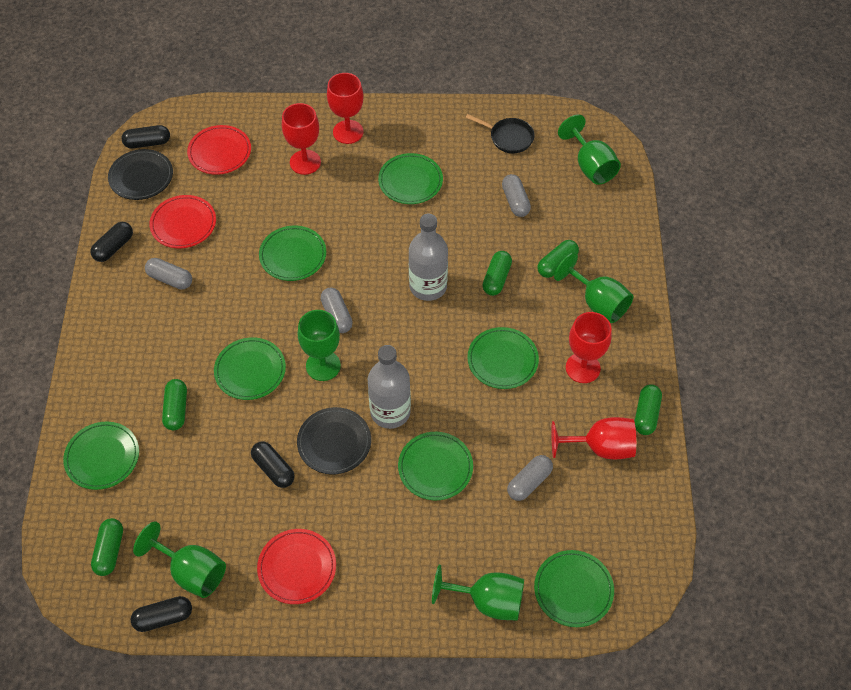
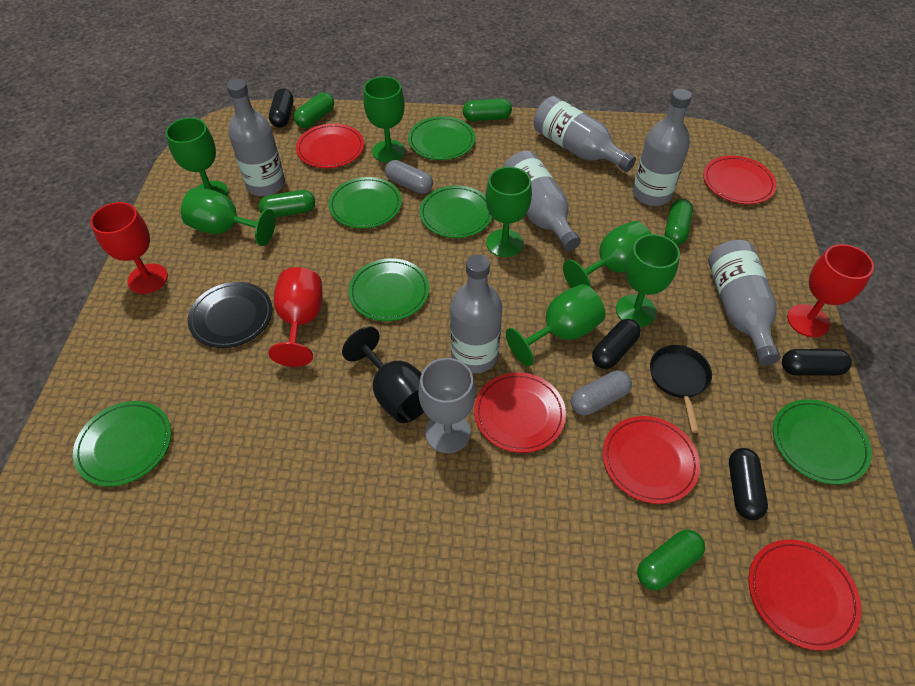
black goblet: 0 -> 1
black plate: 2 -> 1
green goblet: 5 -> 7
green plate: 7 -> 6
grey bottle: 2 -> 6
grey capsule: 4 -> 2
grey goblet: 0 -> 1
red goblet: 4 -> 3
red plate: 3 -> 5

